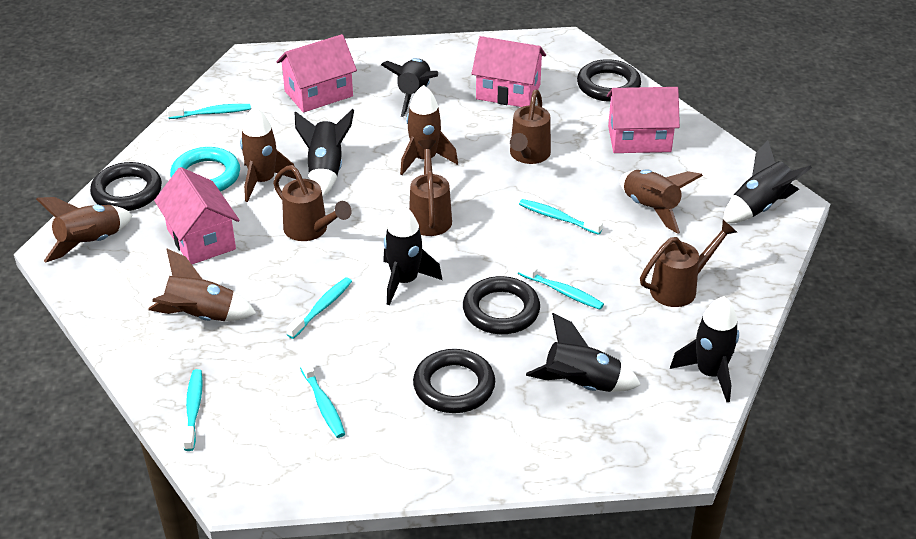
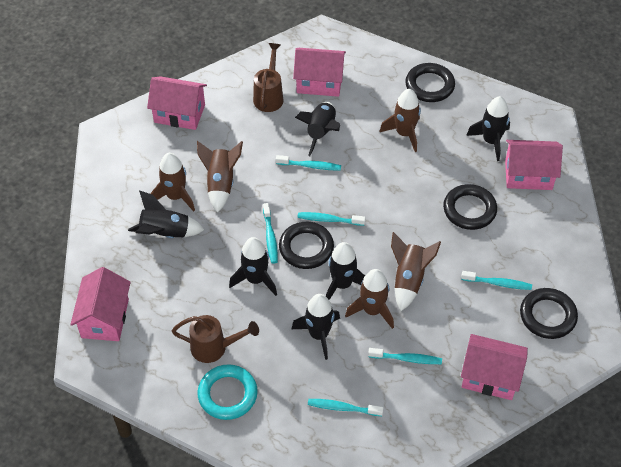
brown watering can: 4 -> 2
pink house: 4 -> 5

